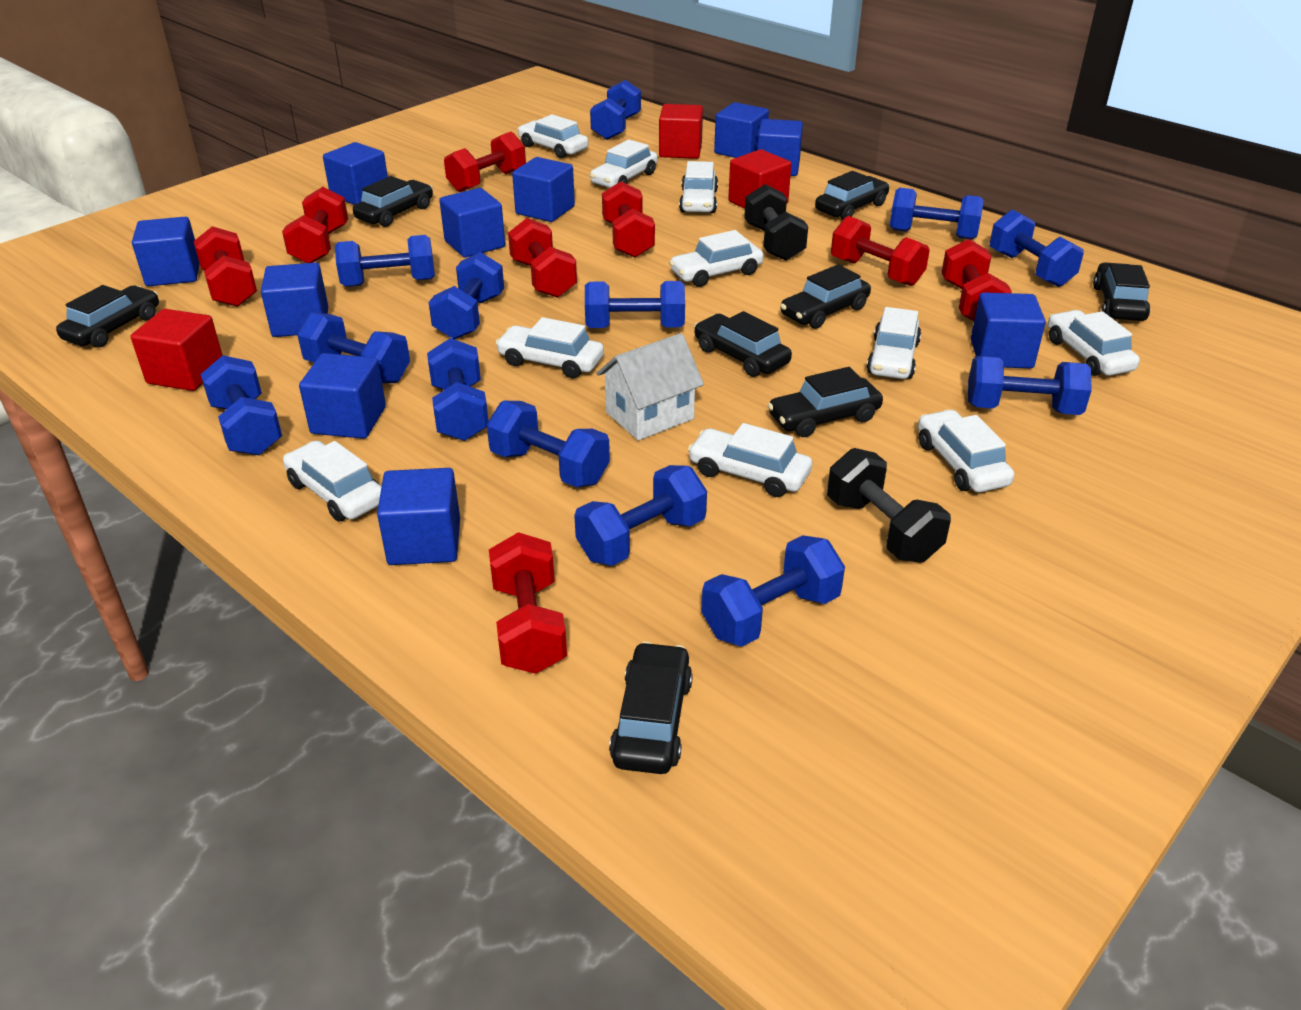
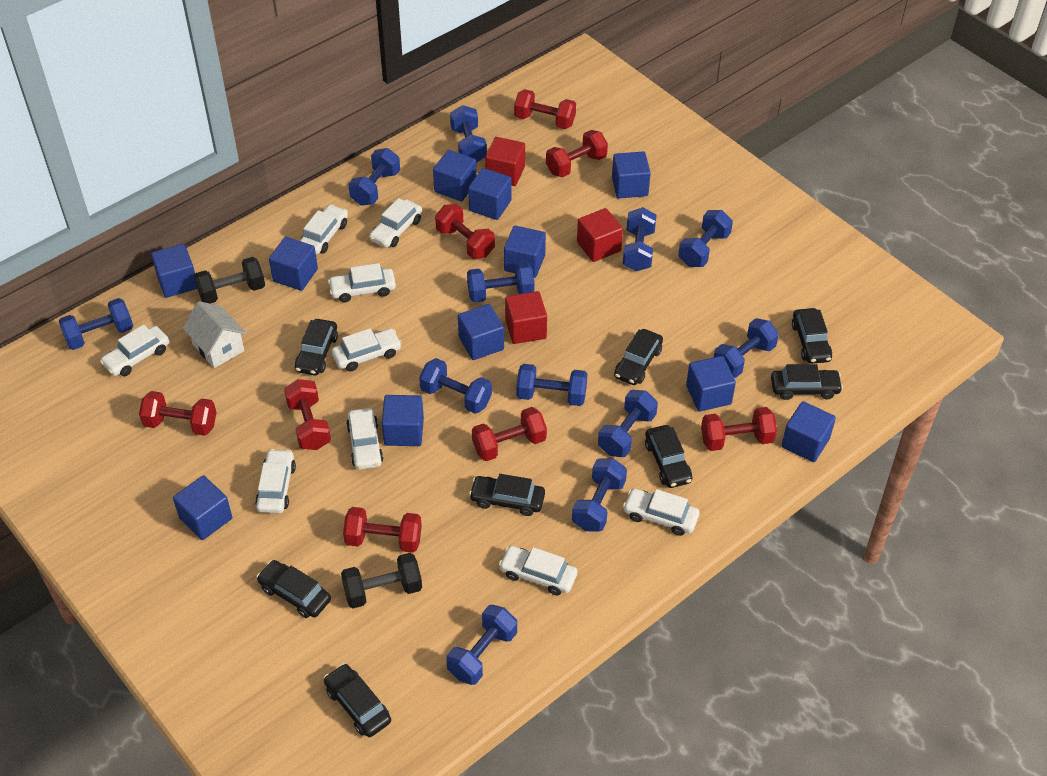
blue cube: 10 -> 11
blue dumbbell: 13 -> 12
white car: 10 -> 9

